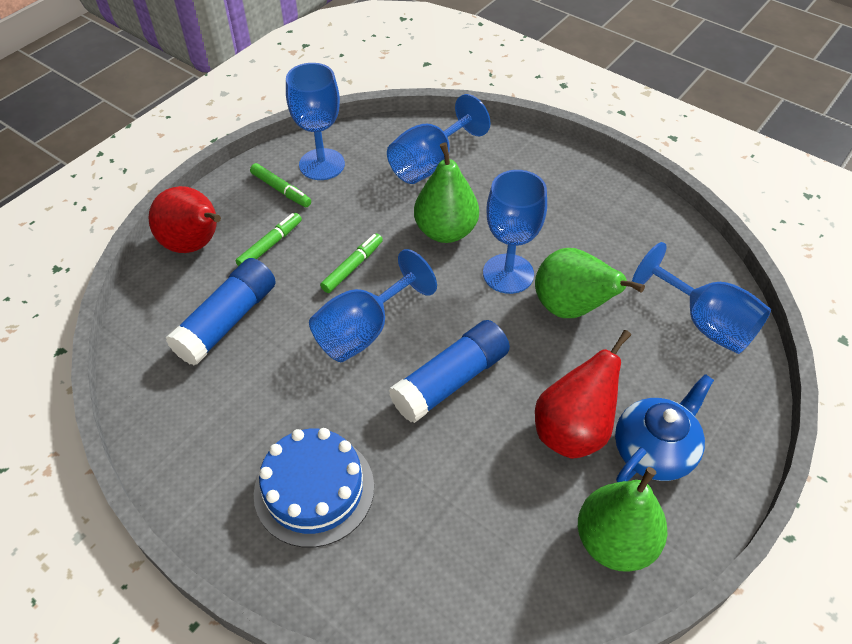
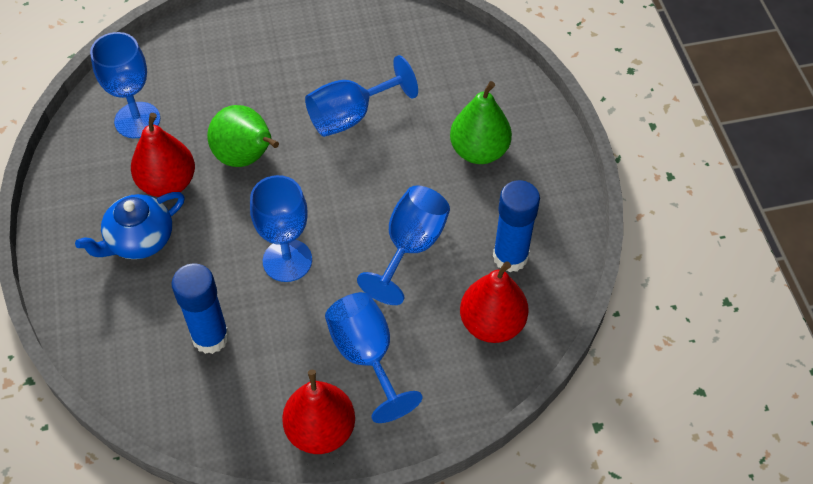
blue cake: 1 -> 0
green marker: 3 -> 0
green pear: 3 -> 2
red pear: 2 -> 3

